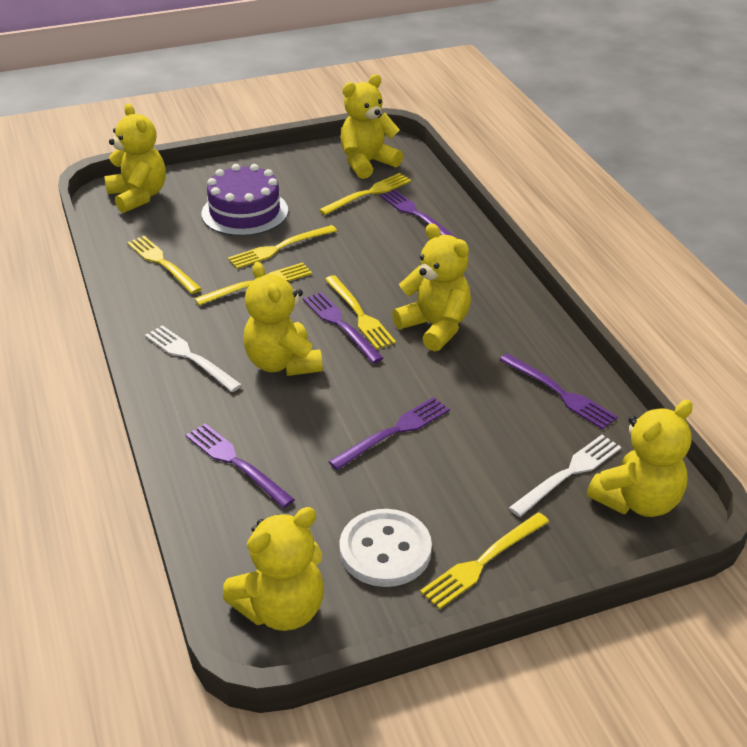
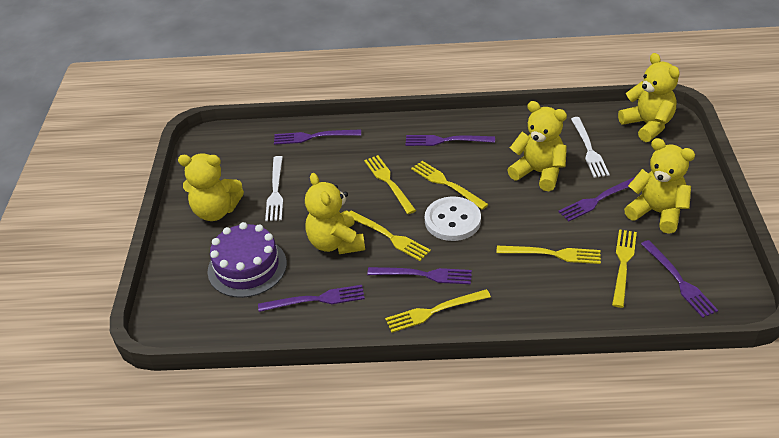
purple fork: 5 -> 6
yellow teddy bear: 6 -> 5

